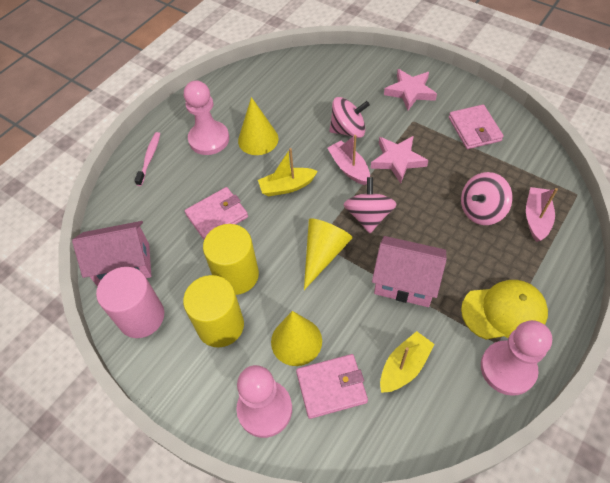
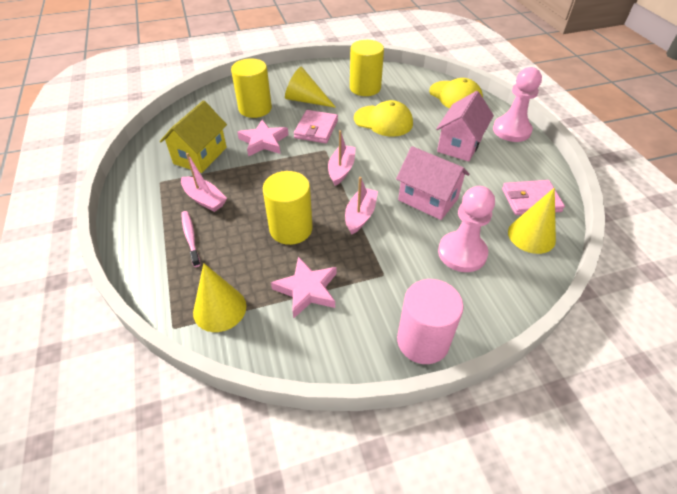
pink boat: 2 -> 3
pink pawn: 3 -> 2
pink spinning top: 3 -> 0
pink wallet: 3 -> 2
yellow boat: 2 -> 0
yellow cap: 1 -> 2
yellow cylinder: 2 -> 3
yellow house: 0 -> 1

